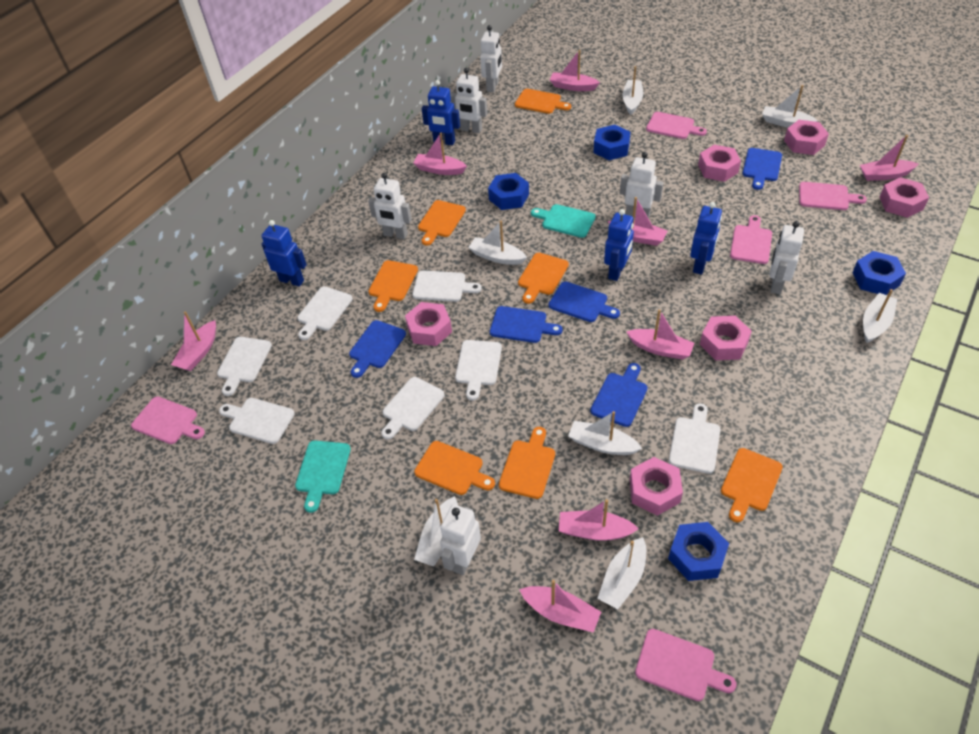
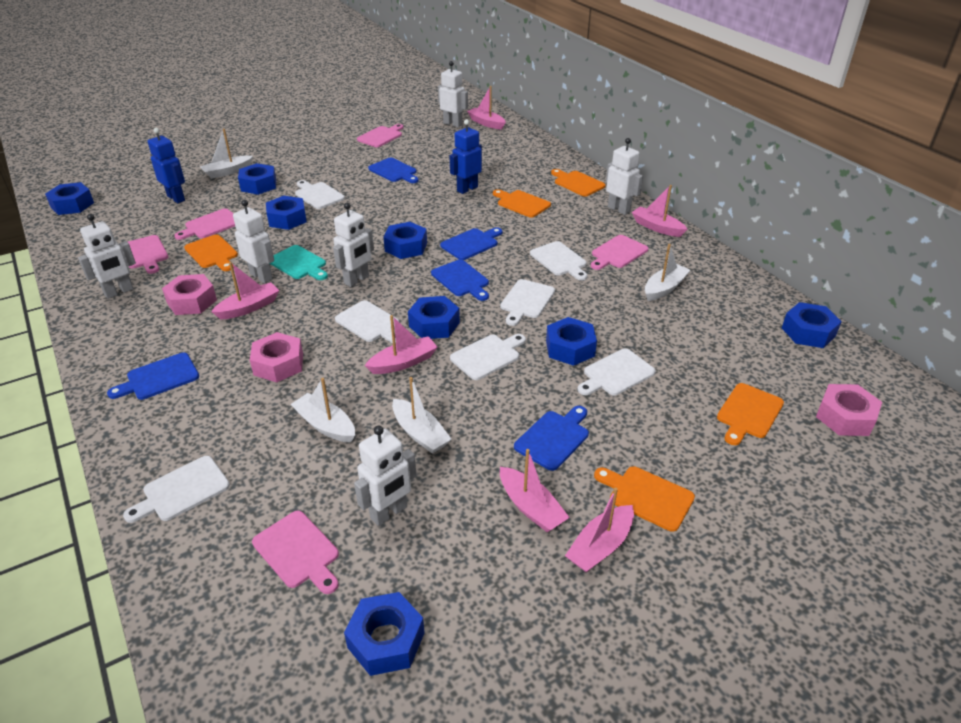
blue nut: 4 -> 8
blue robot: 4 -> 2
orange cutting board: 7 -> 5
pink boat: 8 -> 6
pink nut: 6 -> 3
turquoise cutting board: 2 -> 1
white boat: 7 -> 4

